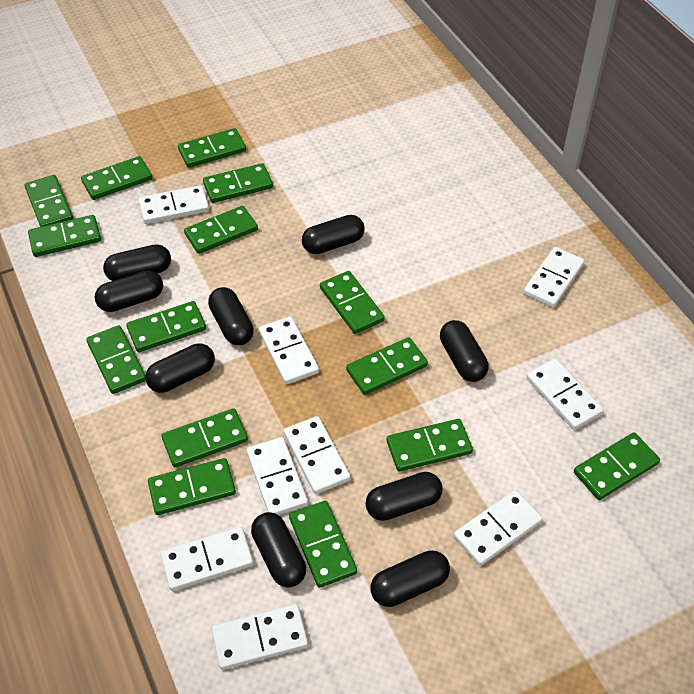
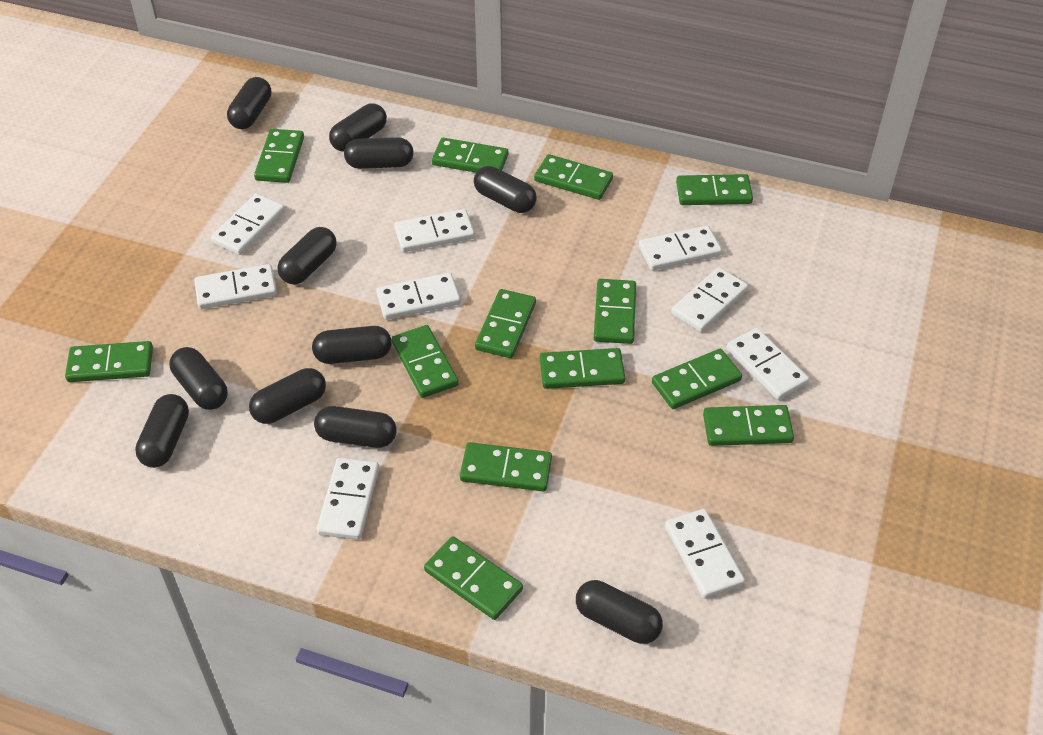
black capsule: 9 -> 11
green domino: 15 -> 13

